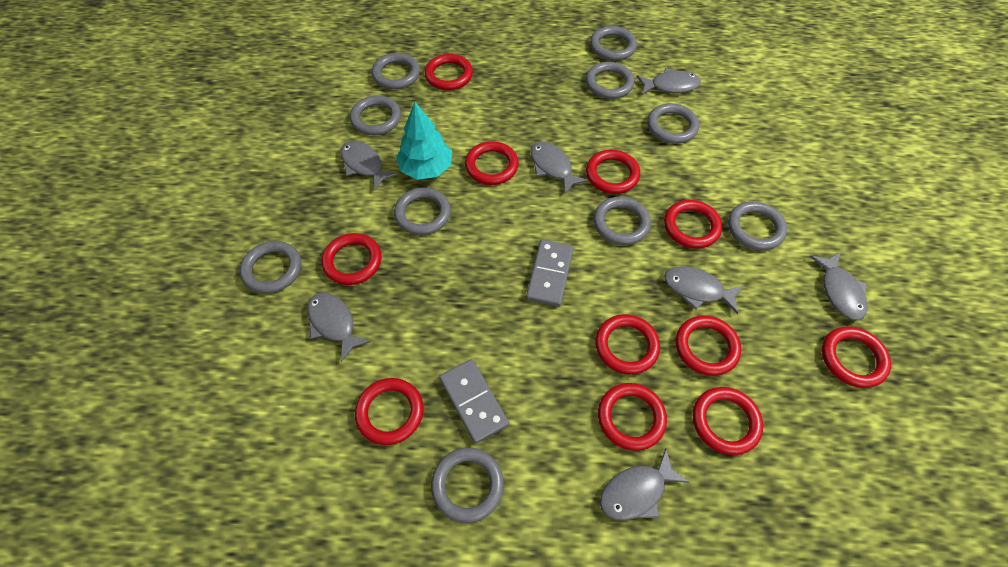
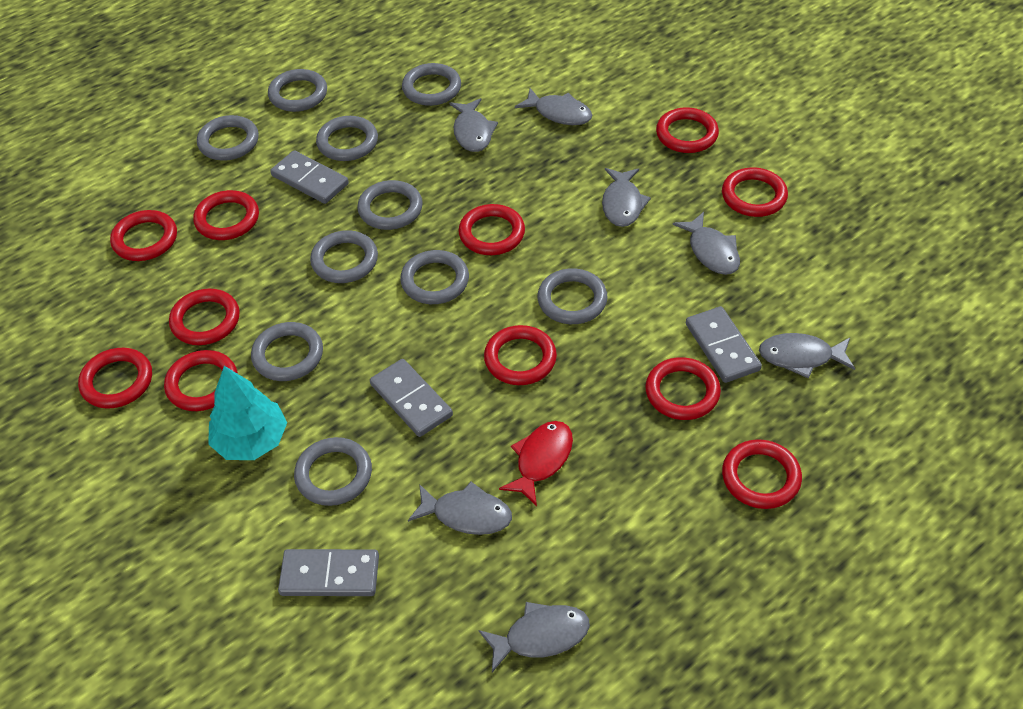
grey domino: 2 -> 4
red fish: 0 -> 1

